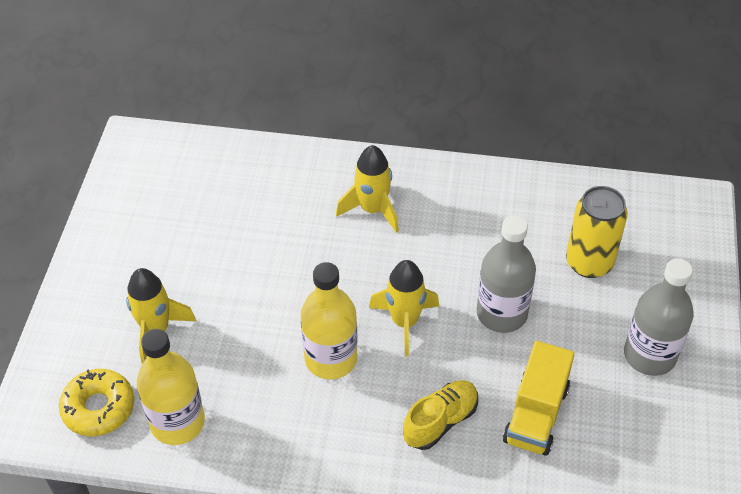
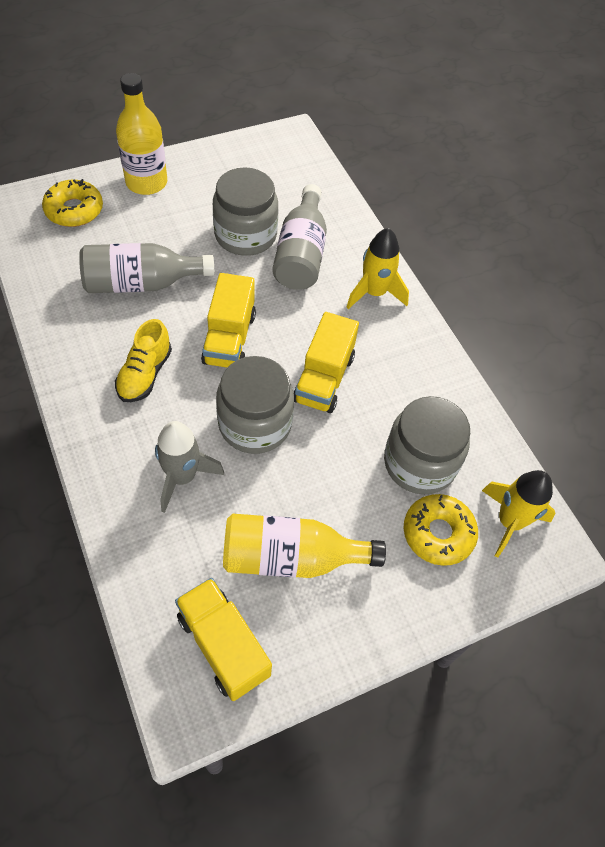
grey jar: 0 -> 3
grey rocket: 0 -> 1
yellow can: 1 -> 0
yellow donut: 1 -> 2
yellow rocket: 3 -> 2
yellow truck: 1 -> 3

